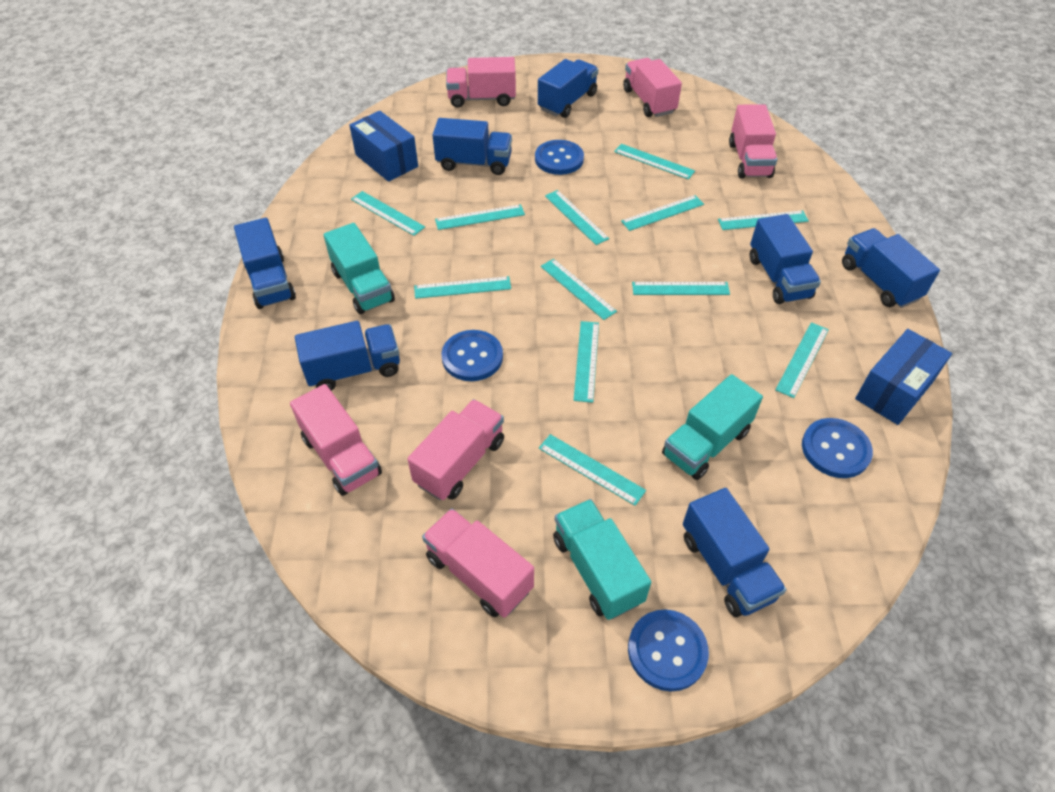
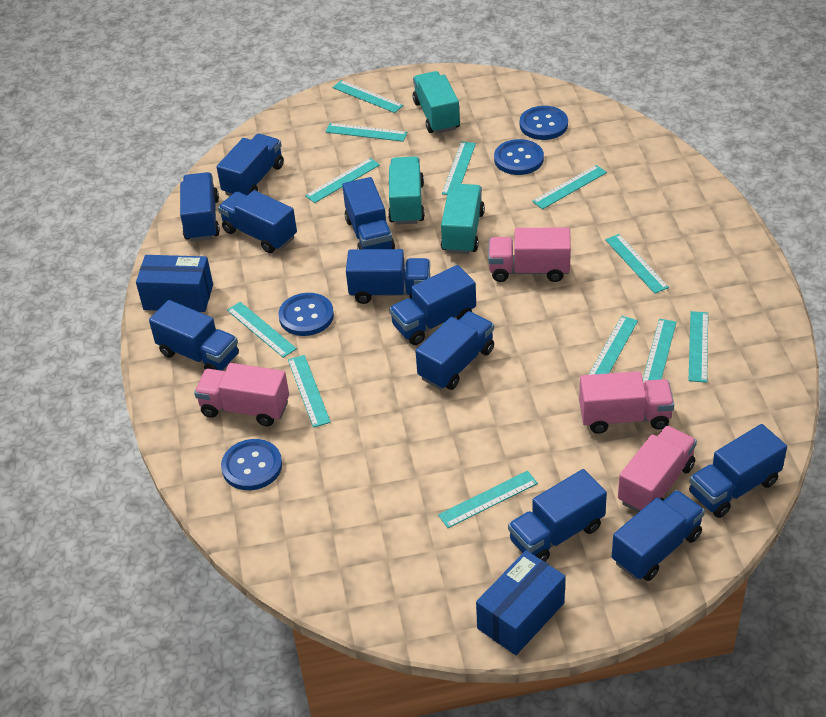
blue truck: 7 -> 11
pink truck: 6 -> 4

